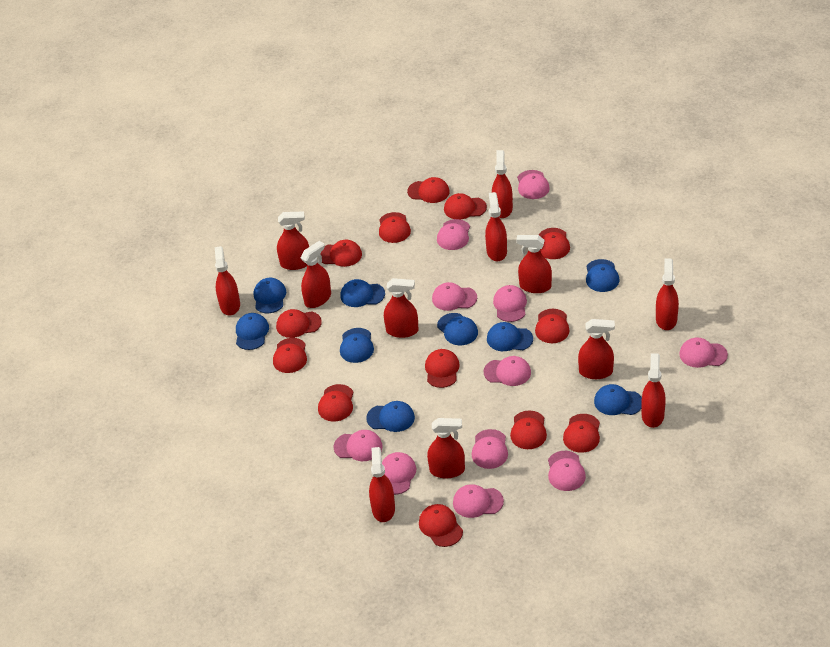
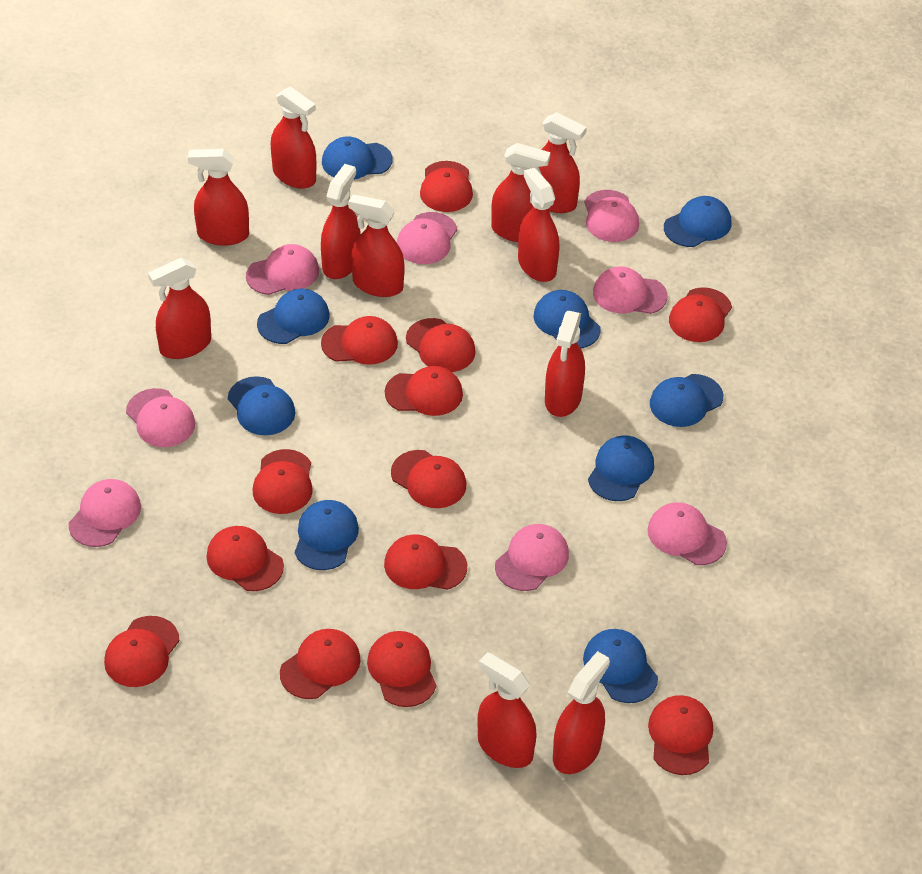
pink cap: 11 -> 8
red spray bottle: 12 -> 11

